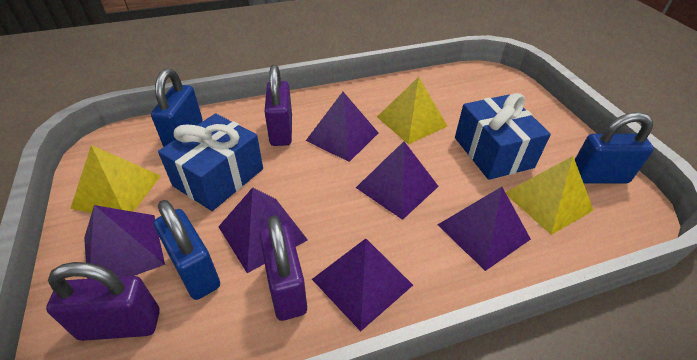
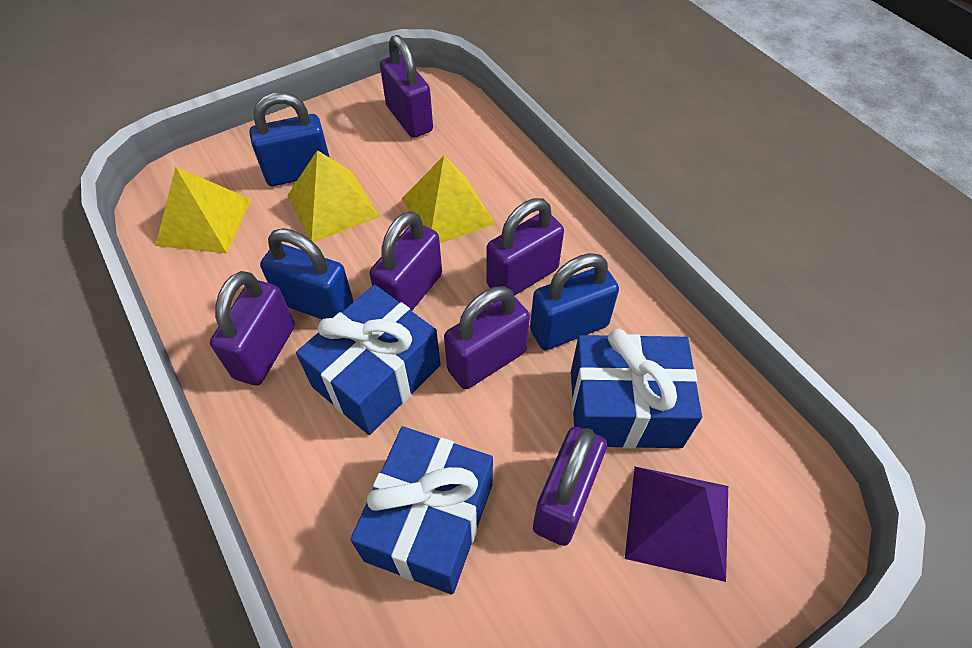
blue gift: 2 -> 3
purple padlock: 3 -> 6
purple pyramid: 6 -> 1

